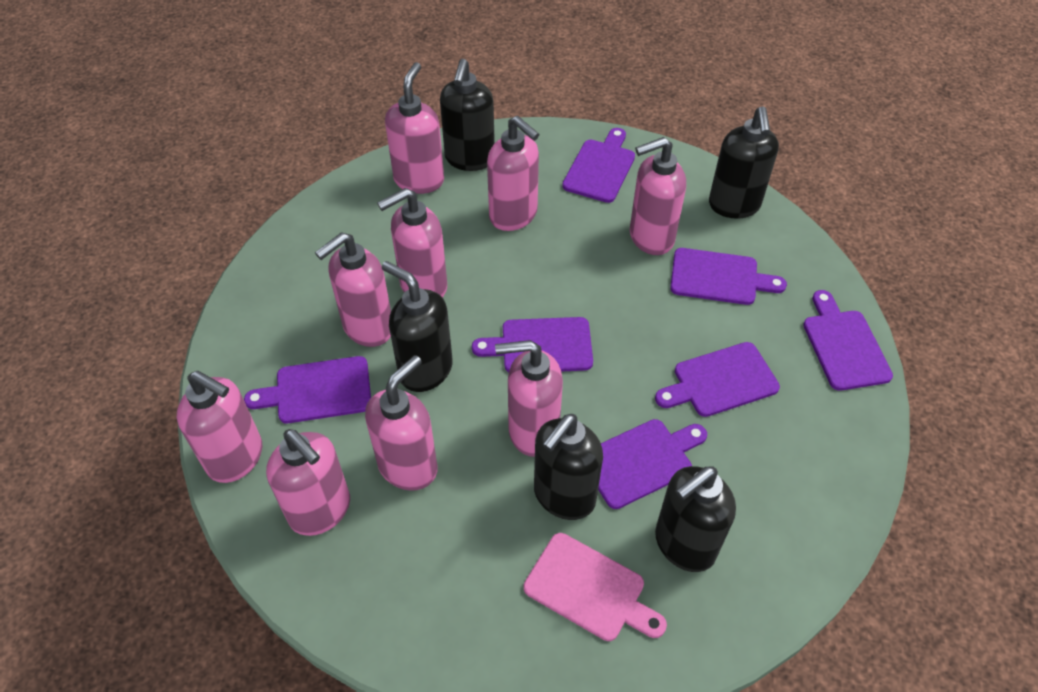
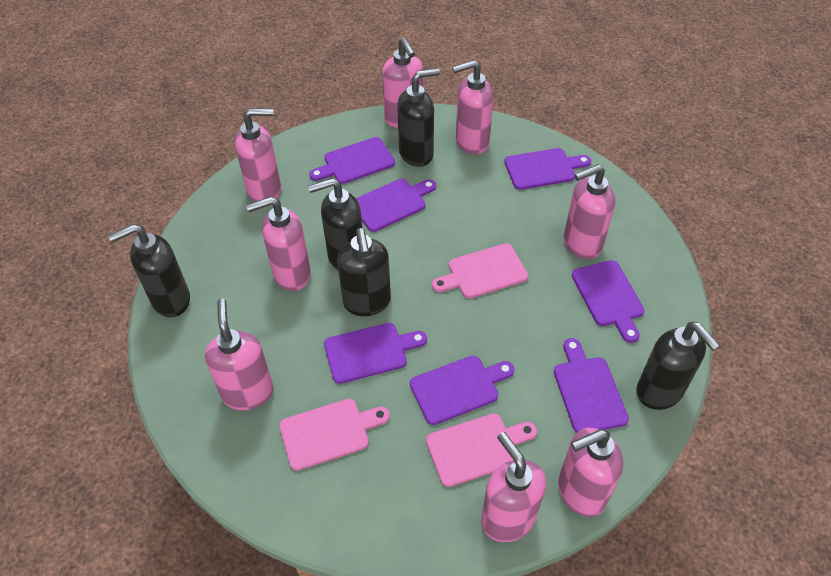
pink cutting board: 1 -> 3
pink soap dispenser: 9 -> 8

